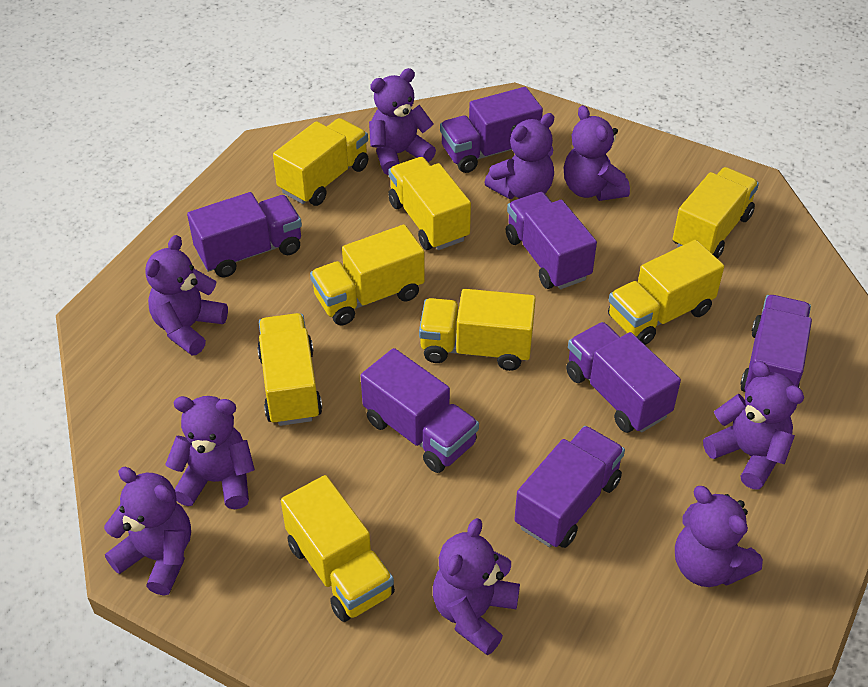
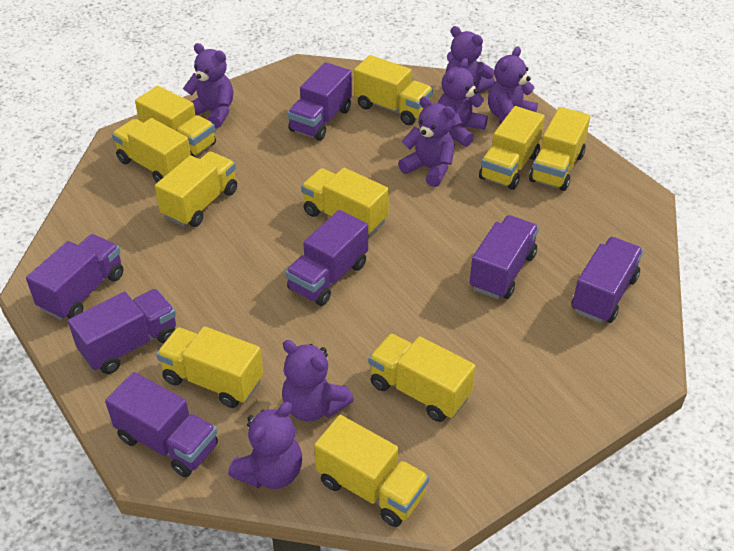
purple teddy bear: 9 -> 7
yellow truck: 8 -> 10

